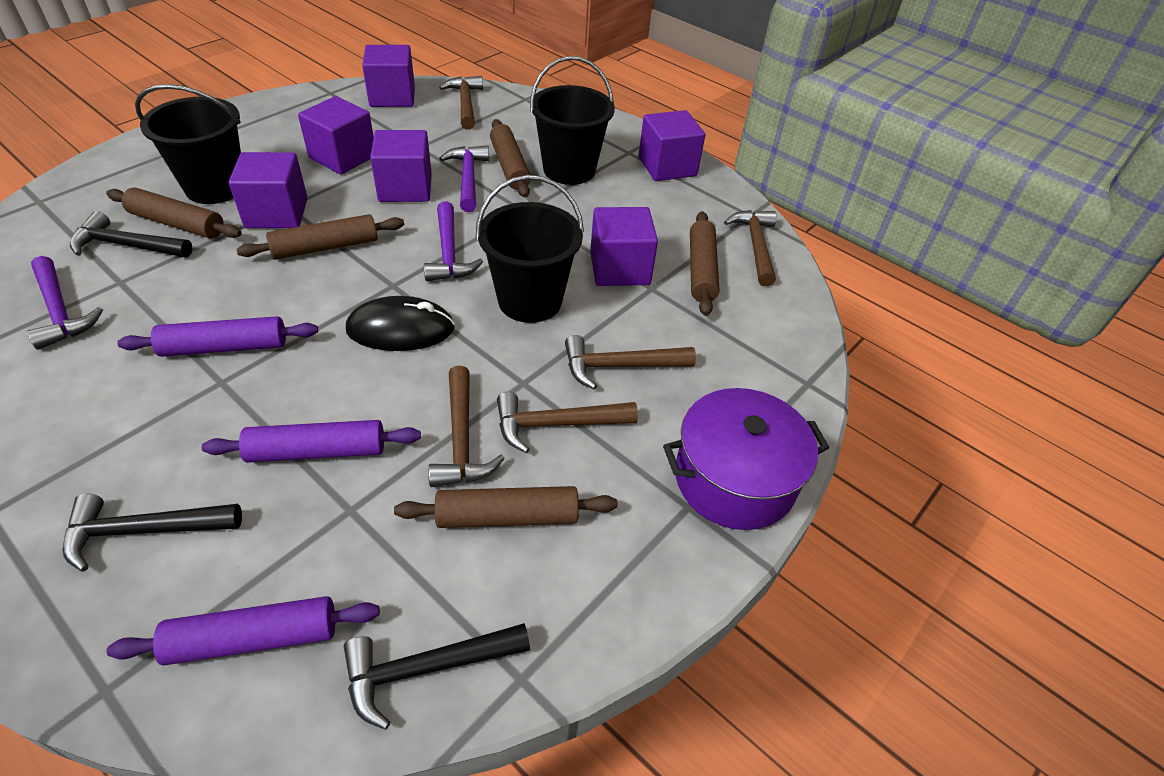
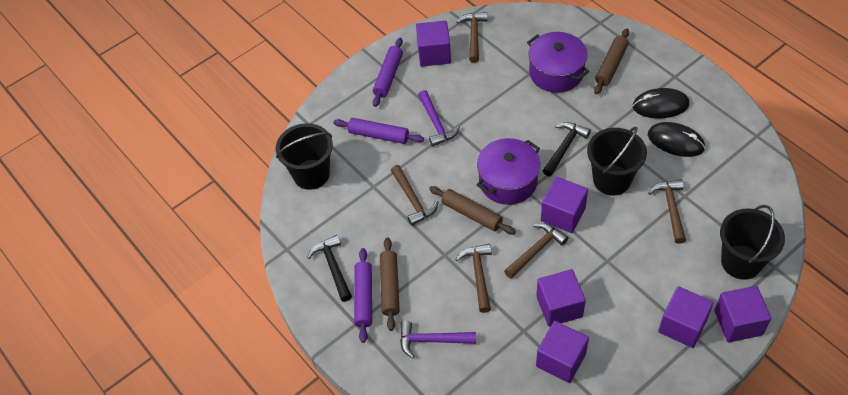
black hammer: 3 -> 2
black mouse: 1 -> 2
brown rolling pin: 5 -> 3
purple hammer: 3 -> 2
purple pot: 1 -> 2

